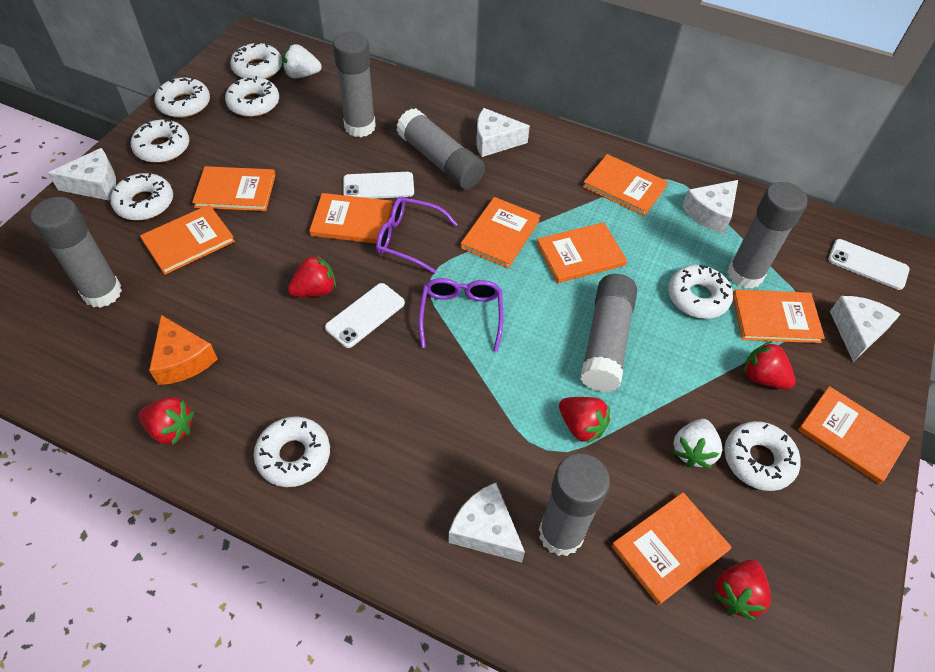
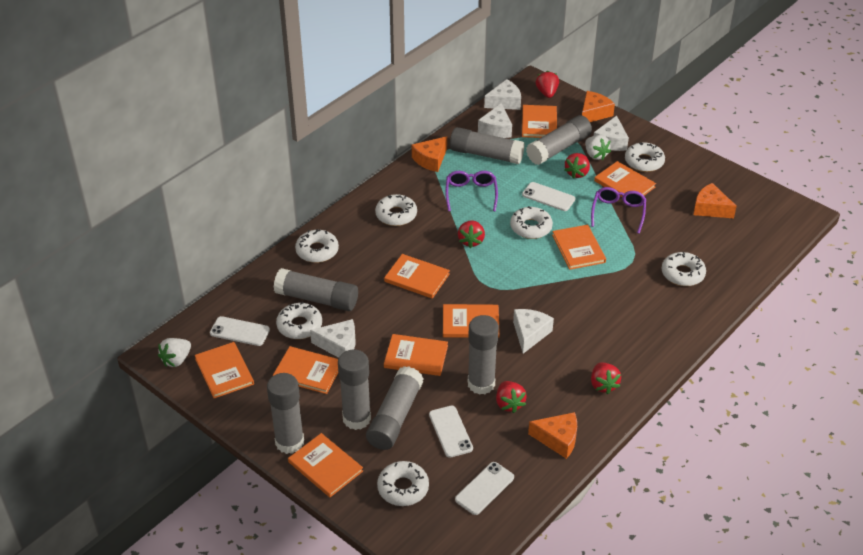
grey glue stick: 6 -> 7
orange cheese: 1 -> 4
white donut: 8 -> 7
white phone: 3 -> 4

